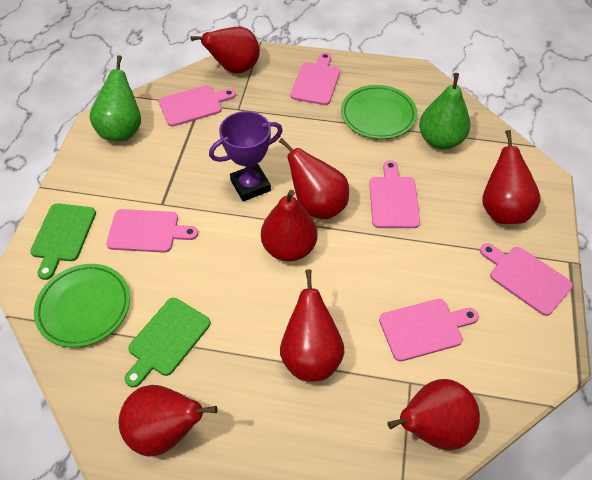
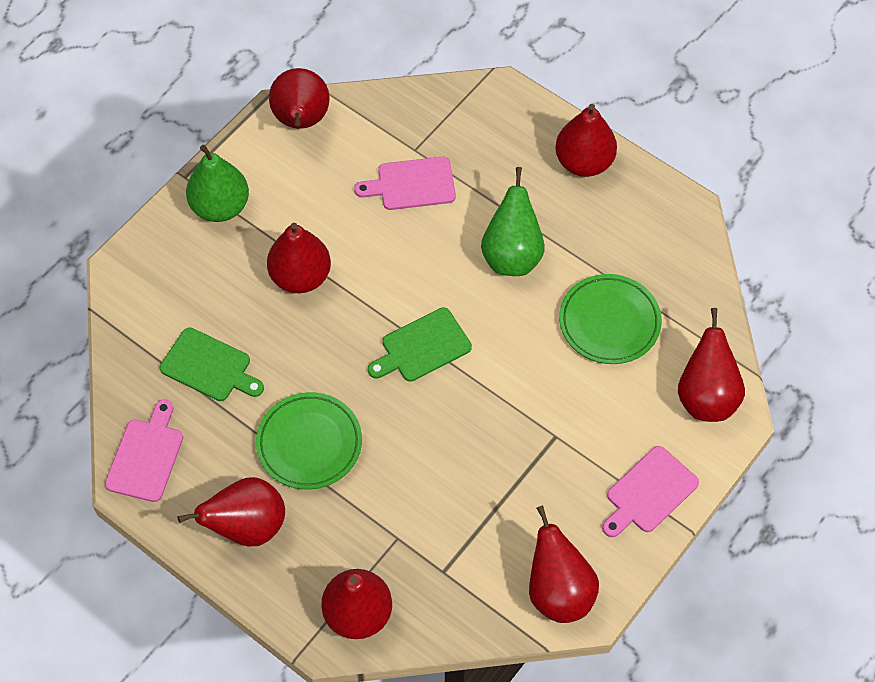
pink cutting board: 6 -> 3
purple trophy: 1 -> 0

